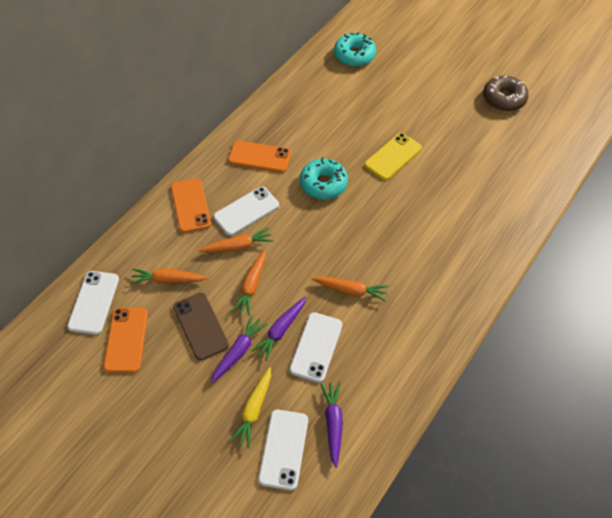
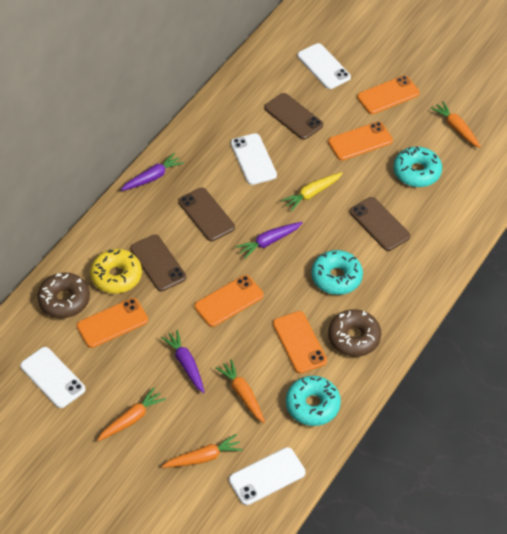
brown donut: 1 -> 2
brown phone: 1 -> 4
orange phone: 3 -> 5
turquoise donut: 2 -> 3
yellow donut: 0 -> 1
yellow phone: 1 -> 0

